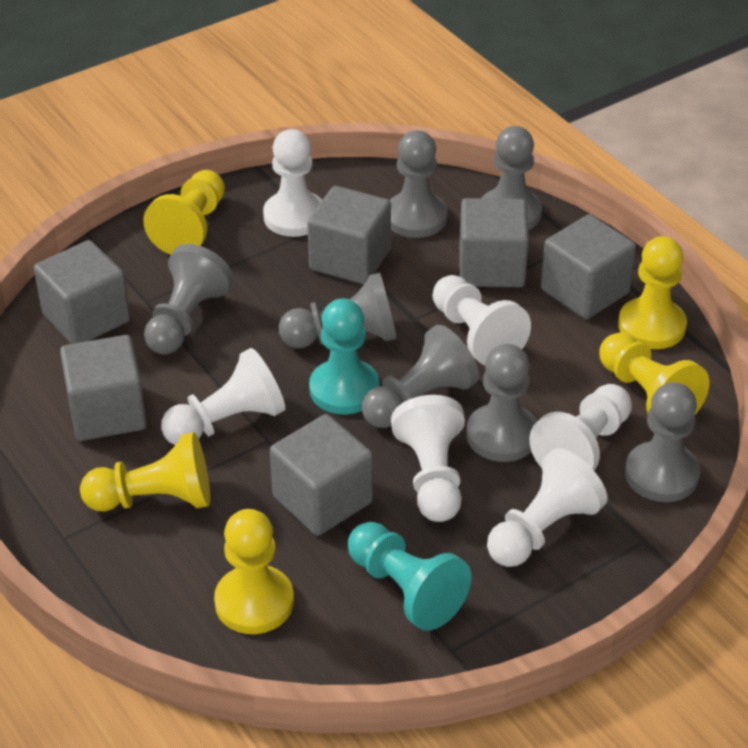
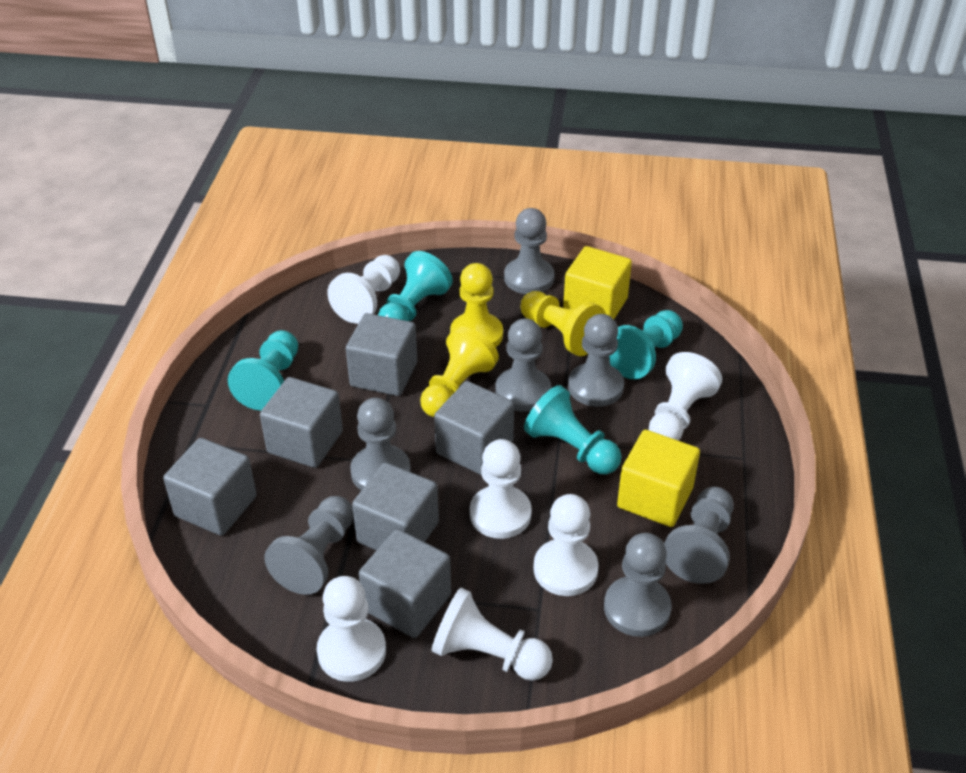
turquoise pawn: 2 -> 4
yellow cube: 0 -> 2
yellow pawn: 5 -> 3

